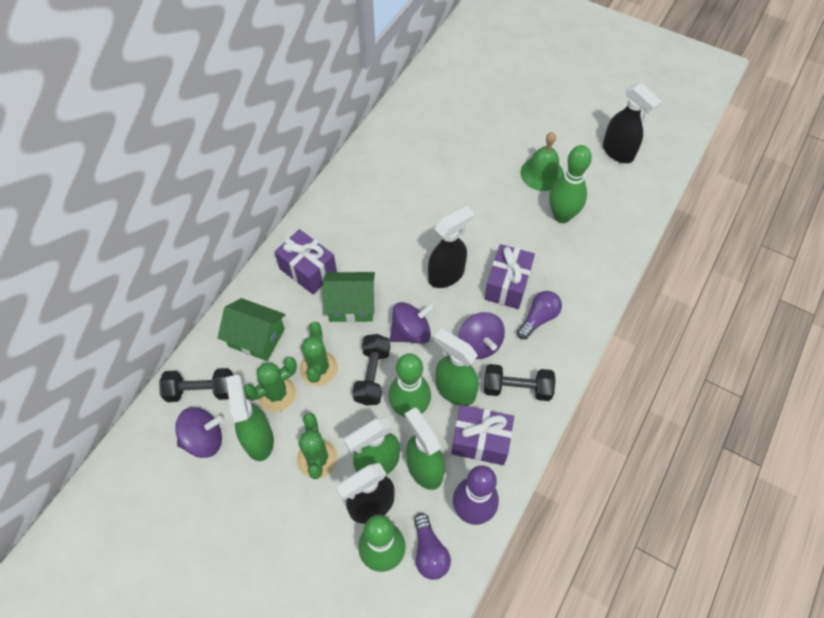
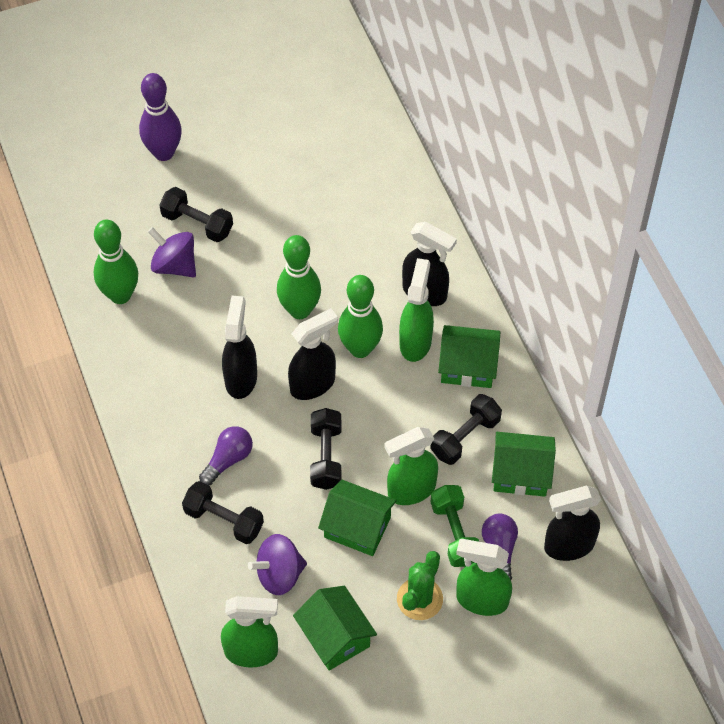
black dumbbell: 3 -> 4
black spray bottle: 3 -> 4
green bell: 1 -> 0
green cactus: 3 -> 1
green dumbbell: 0 -> 1
green house: 2 -> 4
purple gift: 3 -> 0
purple spinning top: 3 -> 2

